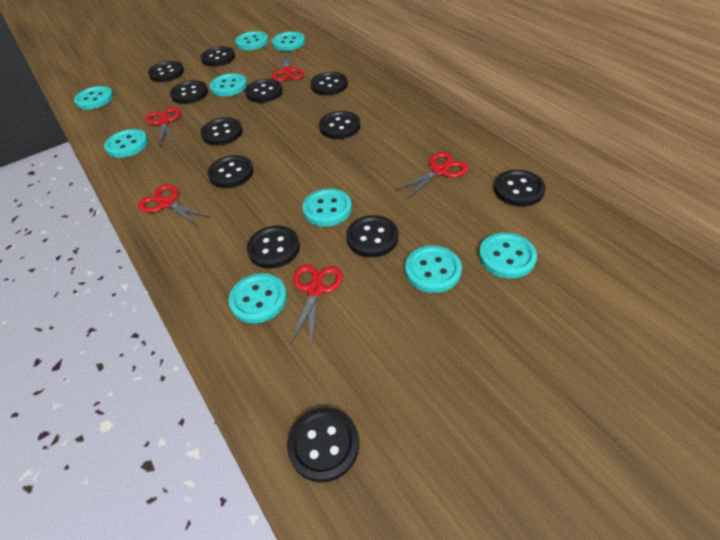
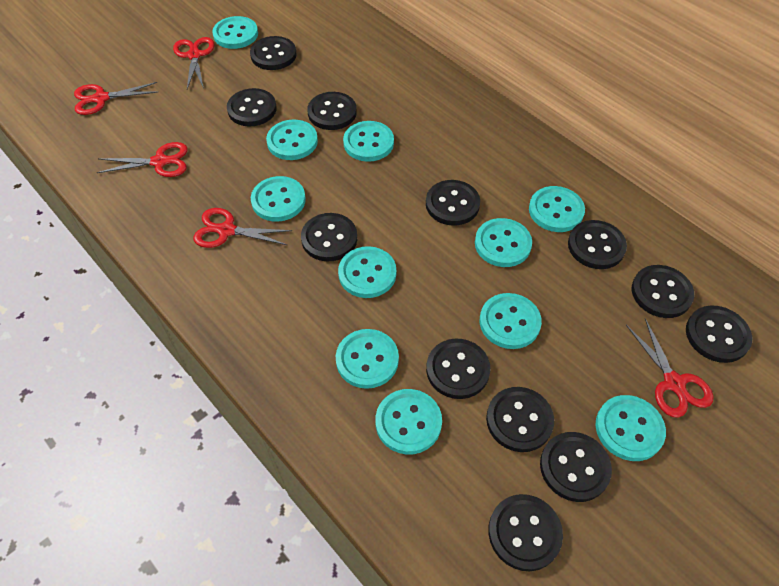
turquoise button: 9 -> 11

